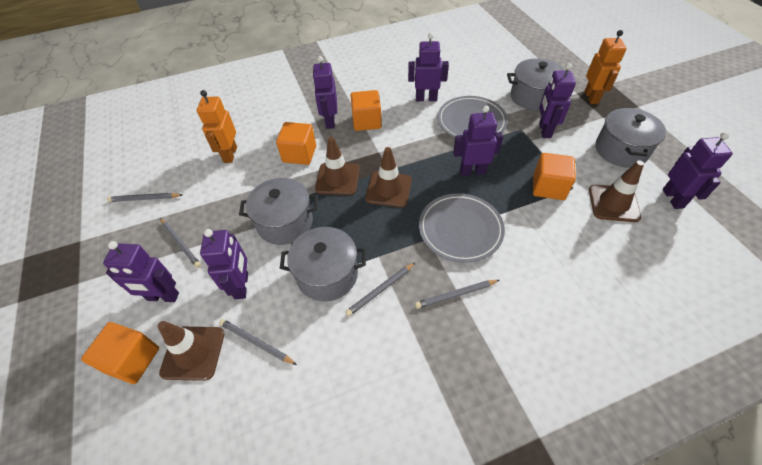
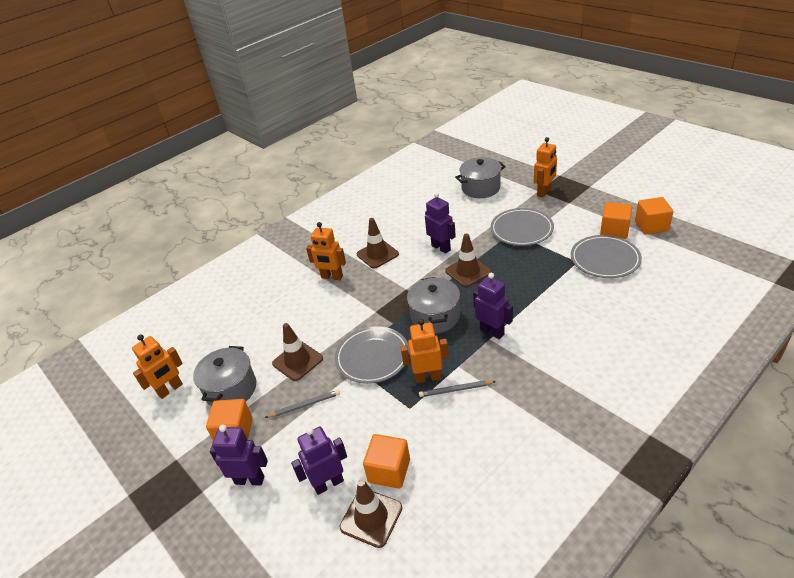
grey pencil: 5 -> 2
grey plate: 2 -> 3
grey pot: 4 -> 3
orange robot: 2 -> 4
purple robot: 7 -> 4

